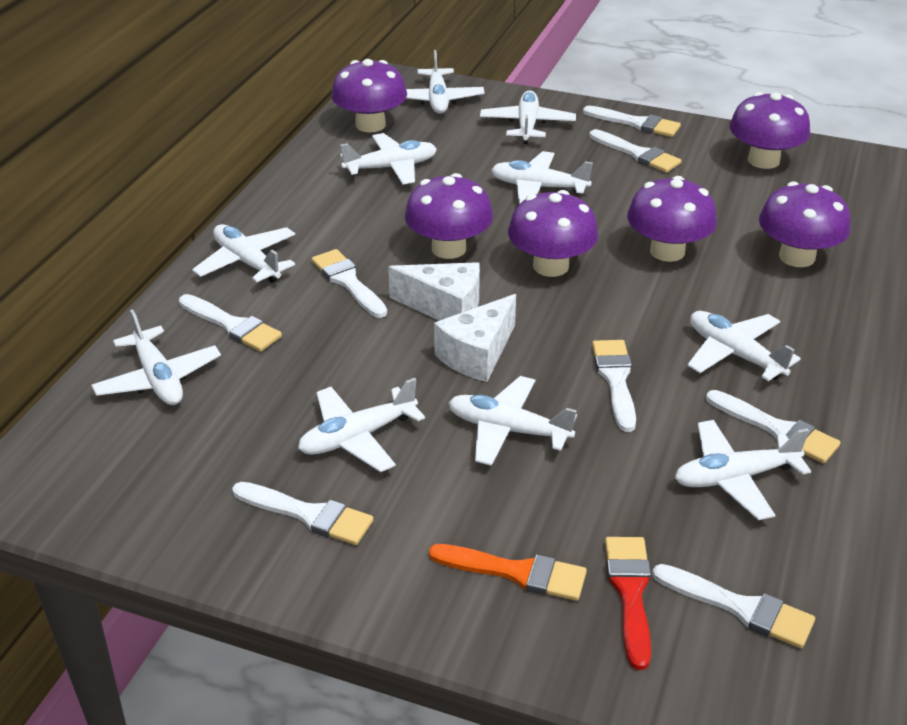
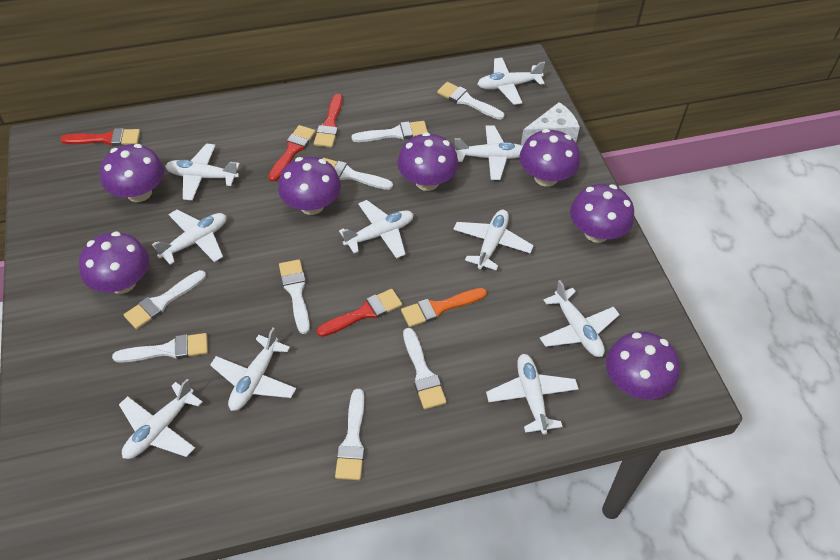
purple mushroom: 6 -> 7
red brush: 1 -> 4
white cheese: 2 -> 1

